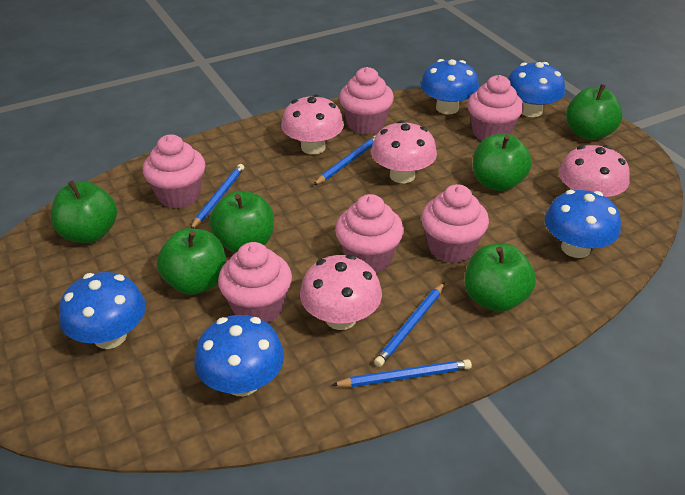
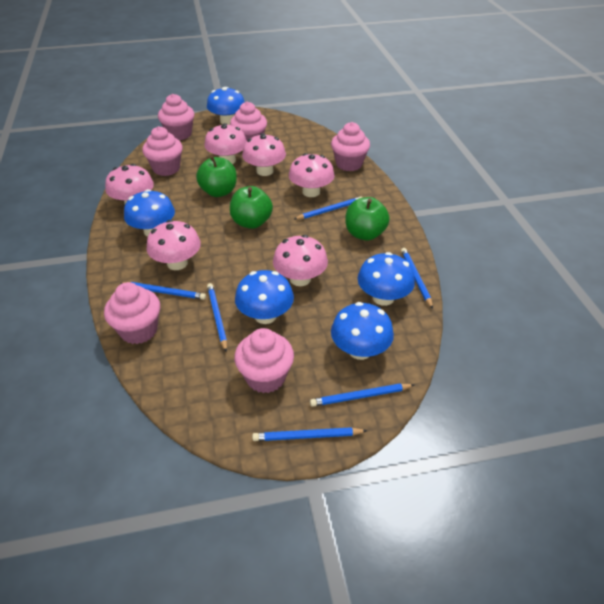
blue pencil: 4 -> 6
green apple: 6 -> 3
pink mushroom: 4 -> 6

